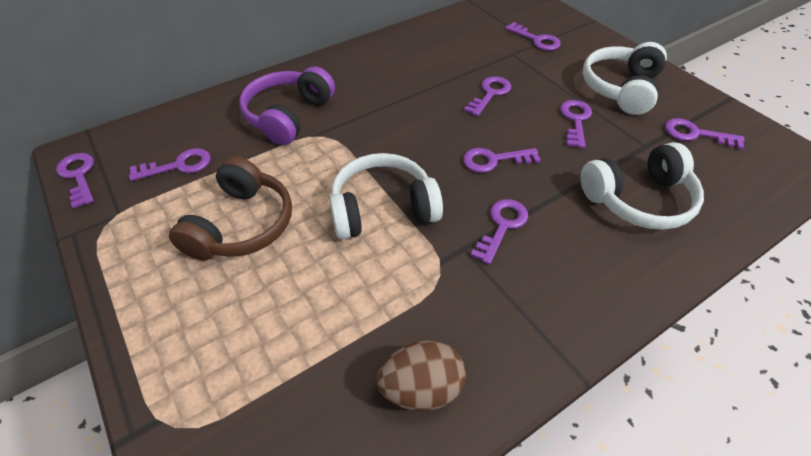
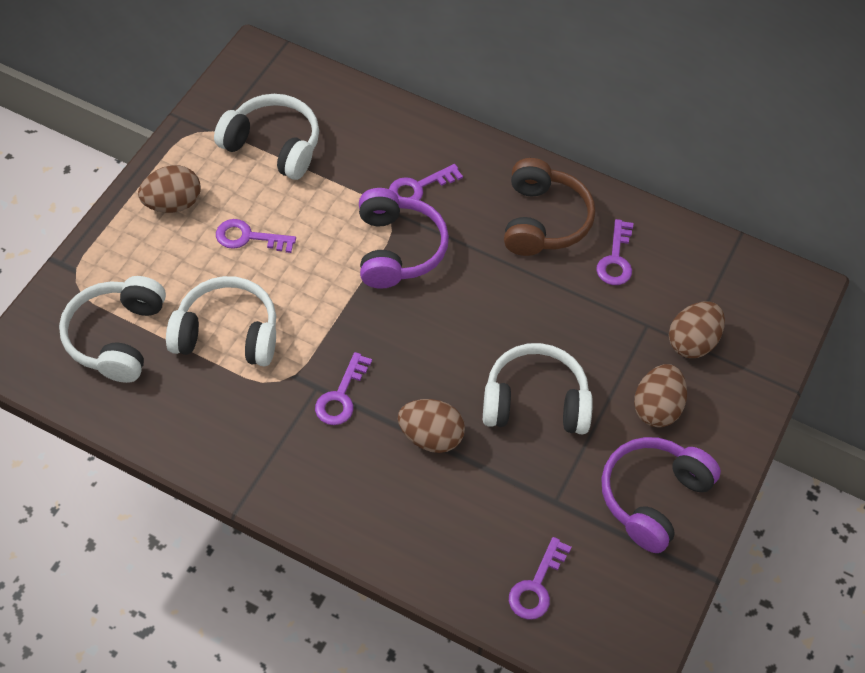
brown egg: 1 -> 4
purple headphones: 1 -> 2
purple key: 8 -> 5
white headphones: 3 -> 4

